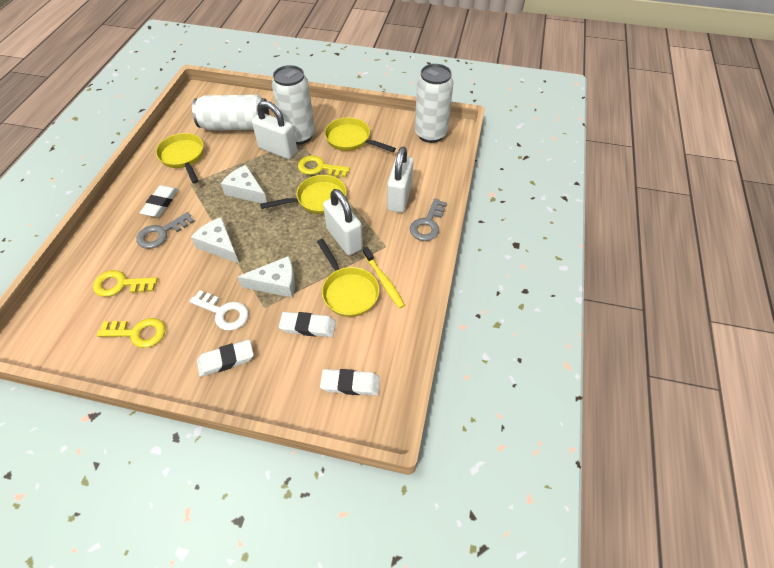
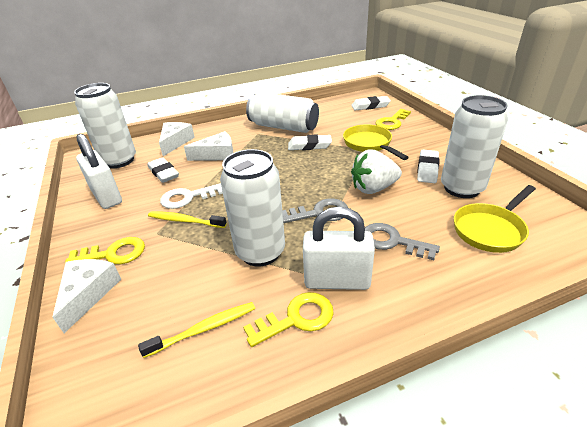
white can: 3 -> 4
white padlock: 3 -> 2
white strawberry: 0 -> 1
yellow pan: 4 -> 2
yellow toothbrush: 1 -> 2

